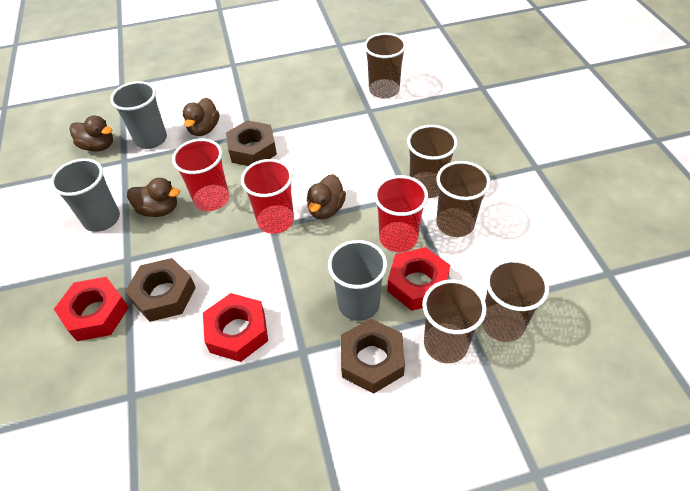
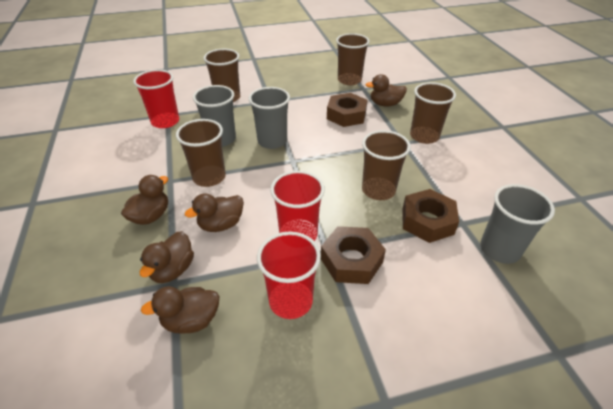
brown duck: 4 -> 5
red nut: 3 -> 0

